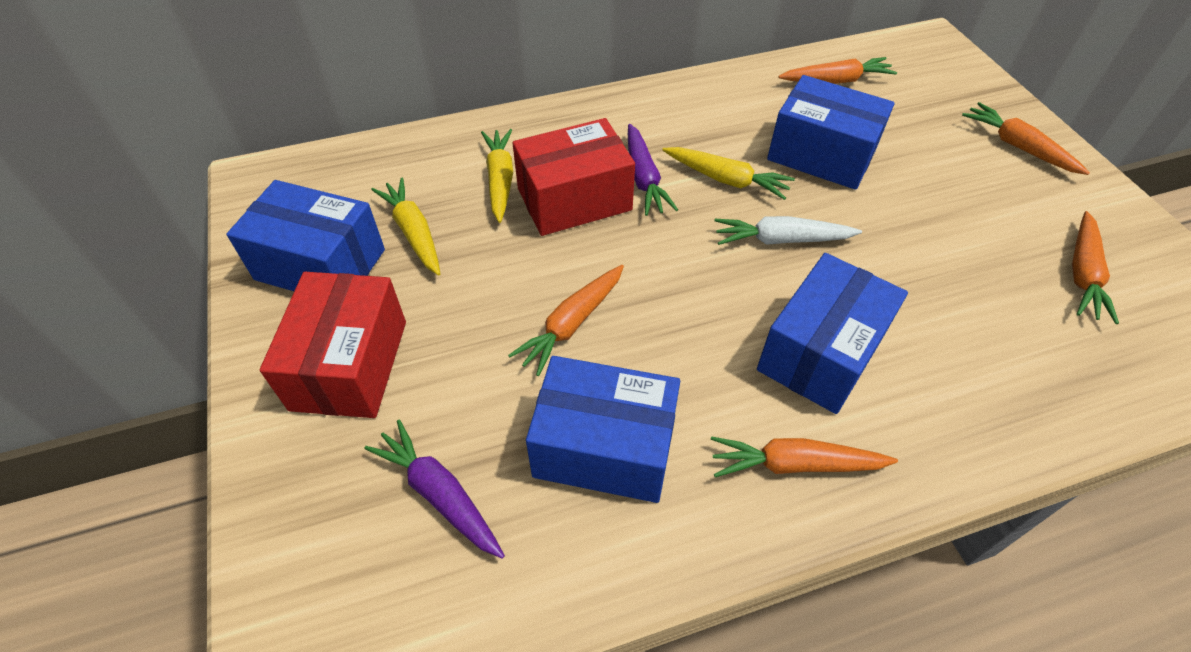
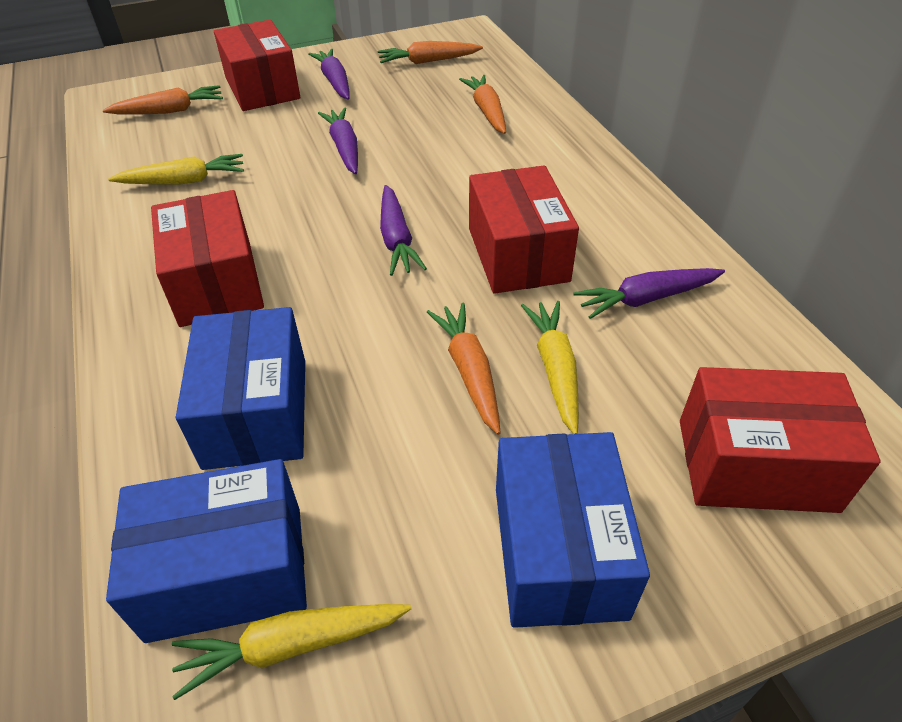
blue box: 4 -> 3
orange carrot: 5 -> 4
purple carrot: 2 -> 4
red box: 2 -> 4
white carrot: 1 -> 0

